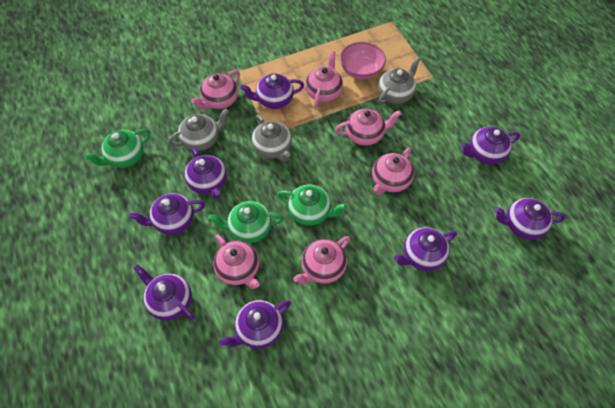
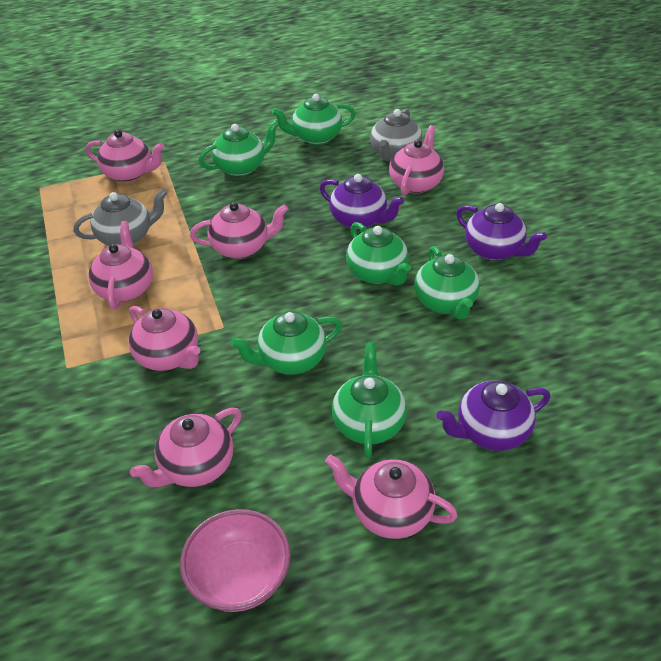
green teapot: 3 -> 6
grey teapot: 3 -> 2
pink teapot: 6 -> 7
purple teapot: 8 -> 3

